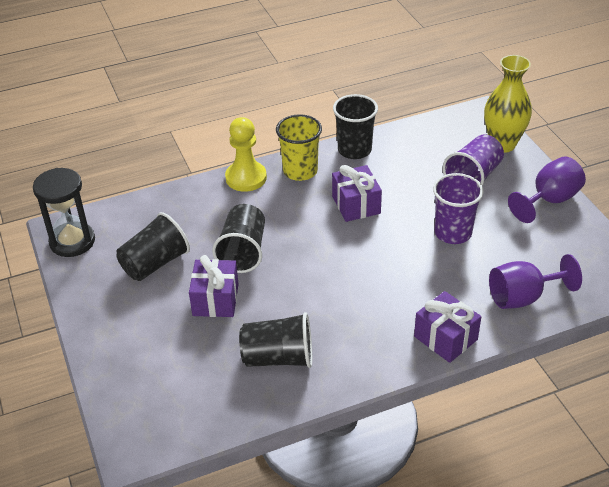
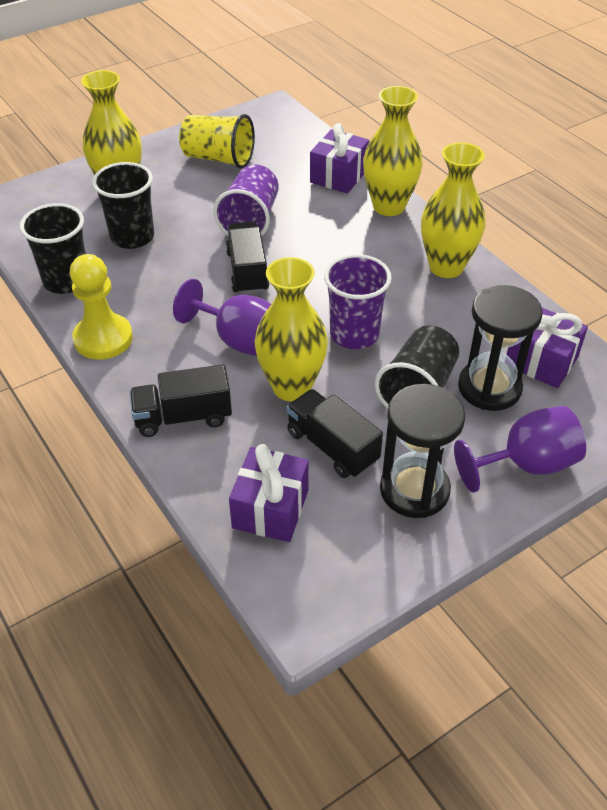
black cup: 4 -> 3
black hourglass: 1 -> 2
black truck: 0 -> 3
yellow vase: 1 -> 4

